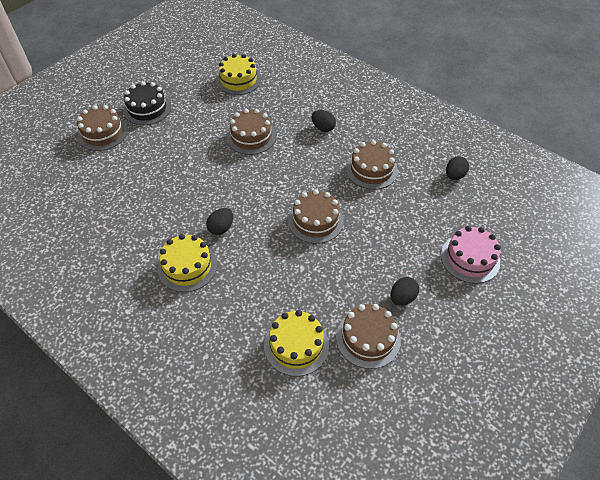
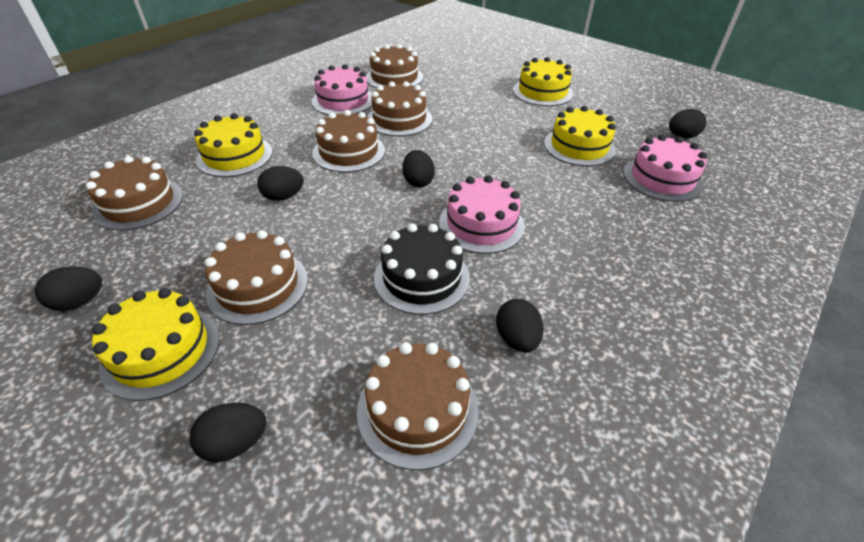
black egg: 4 -> 6
brown cake: 5 -> 6
pink cake: 1 -> 3
yellow cake: 3 -> 4

